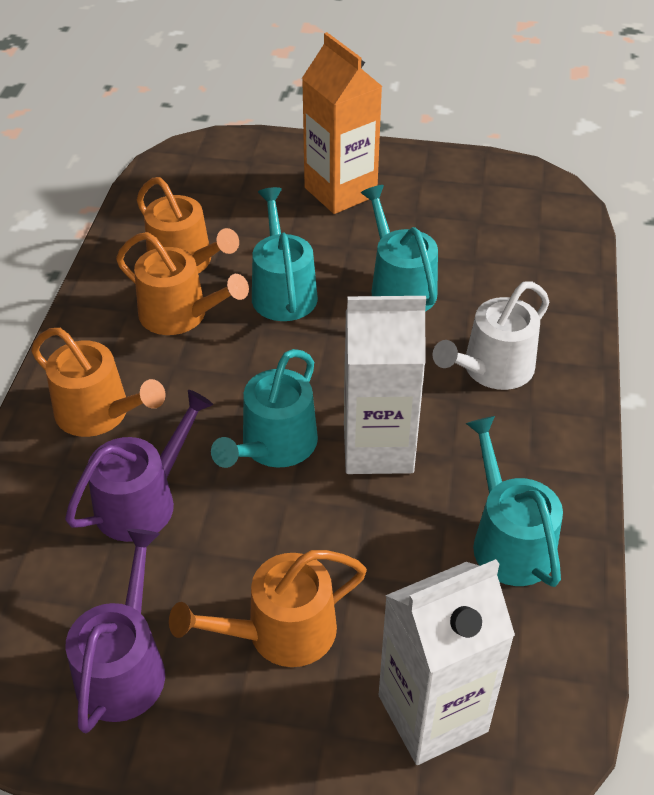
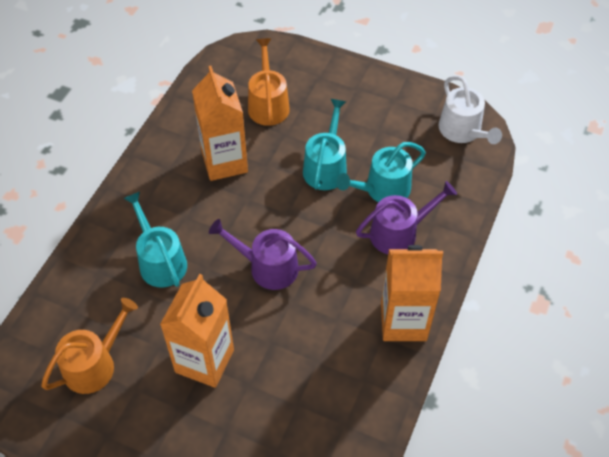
orange carton: 1 -> 3
orange watering can: 4 -> 2
turquoise watering can: 4 -> 3
white carton: 2 -> 0

